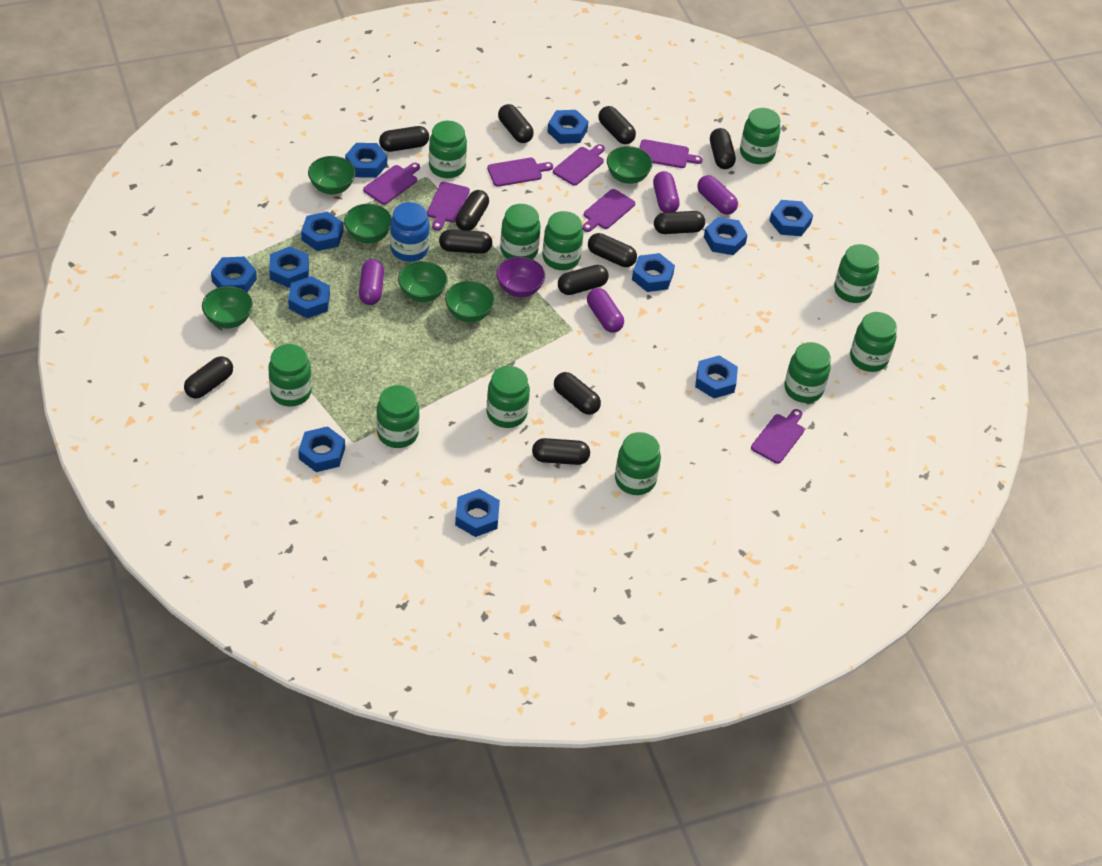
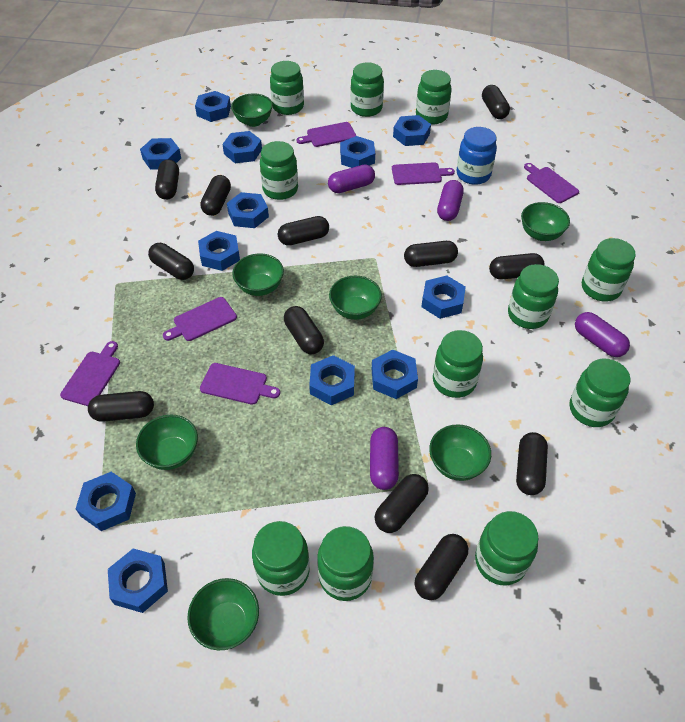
green bowl: 6 -> 7
purple bowl: 1 -> 0
purple cutting board: 7 -> 6

